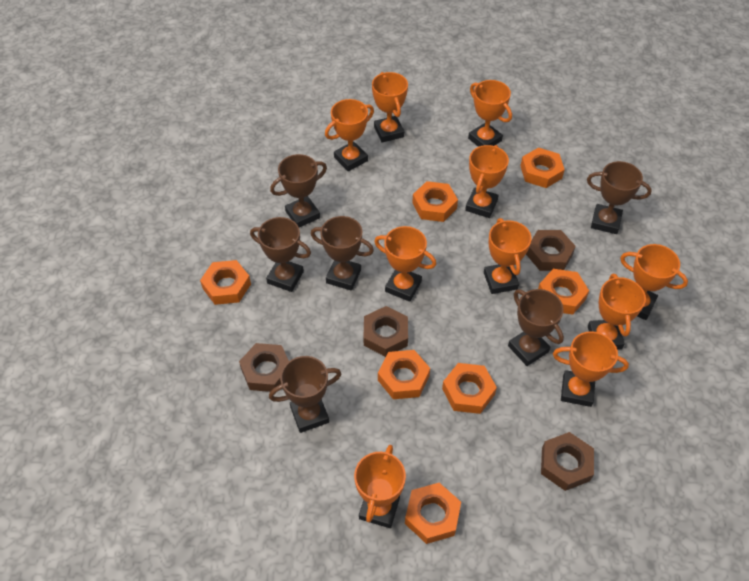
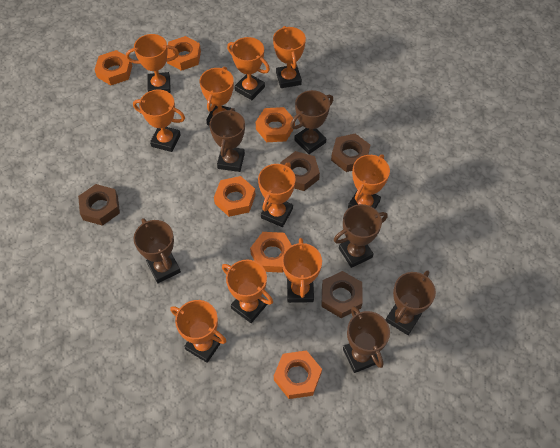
orange nut: 7 -> 6

